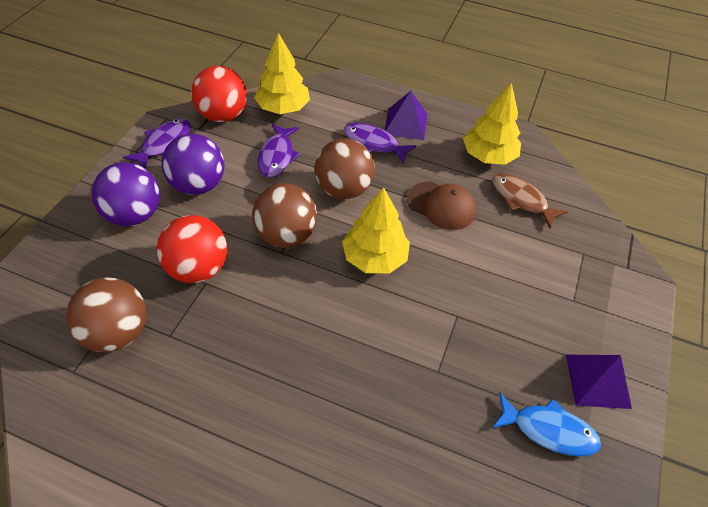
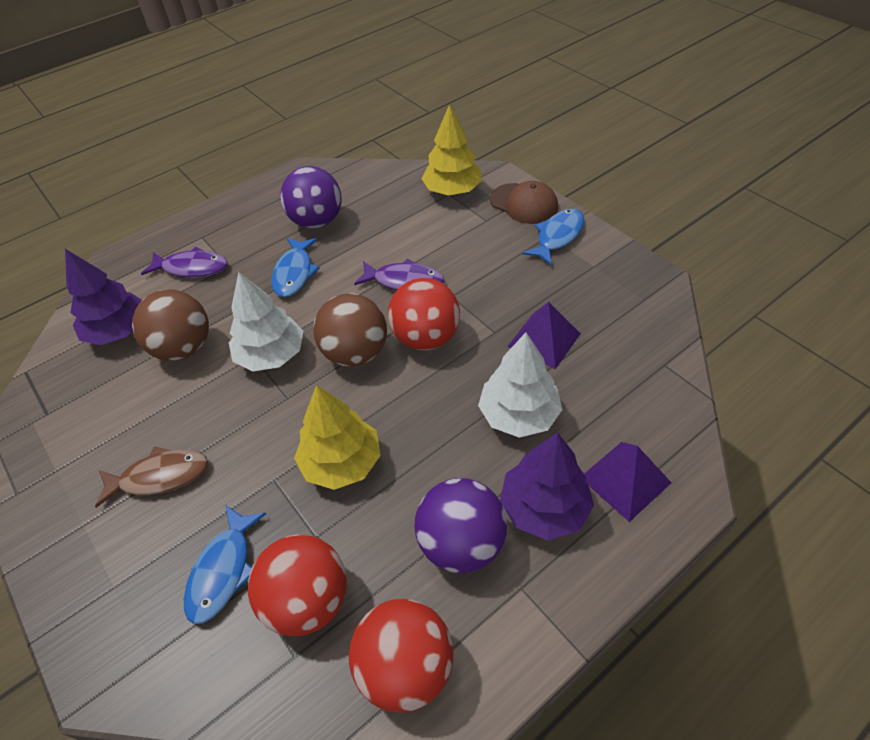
blue fish: 1 -> 3
brown ball: 3 -> 2
purple fish: 3 -> 2
purple tree: 0 -> 2
red ball: 2 -> 3
white tree: 0 -> 2
yellow tree: 3 -> 2

